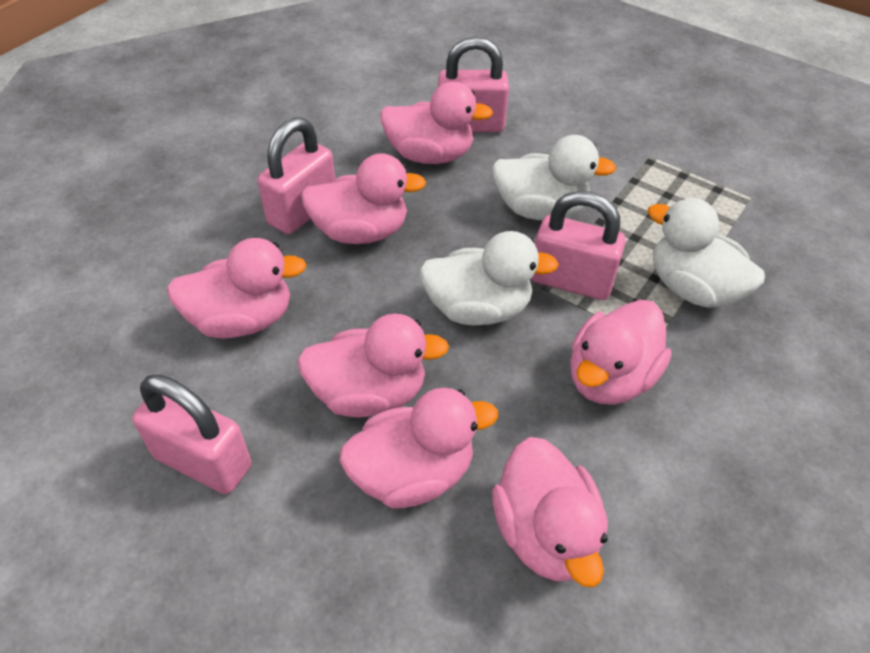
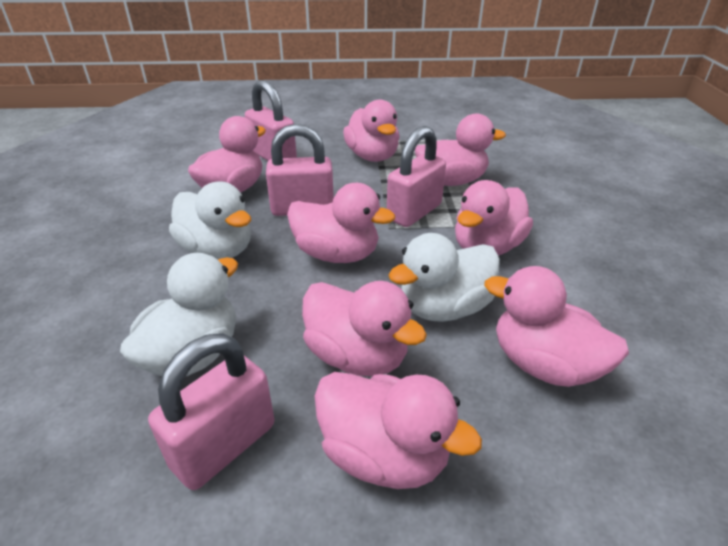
pink duck: 7 -> 8

